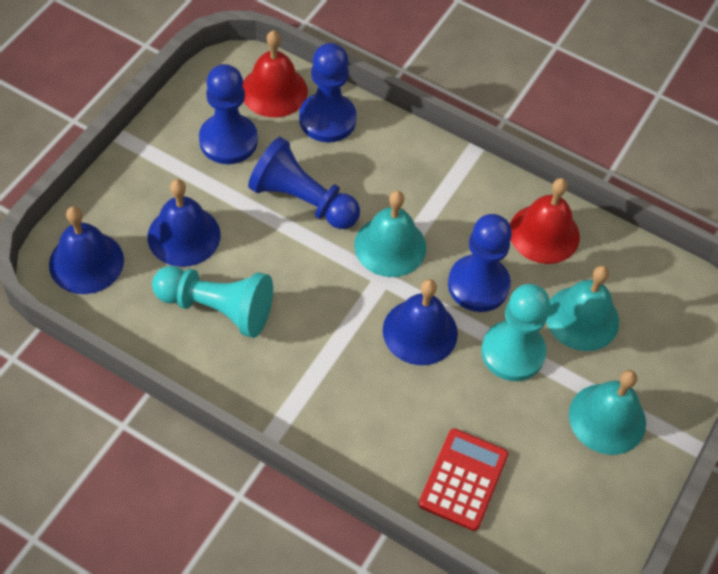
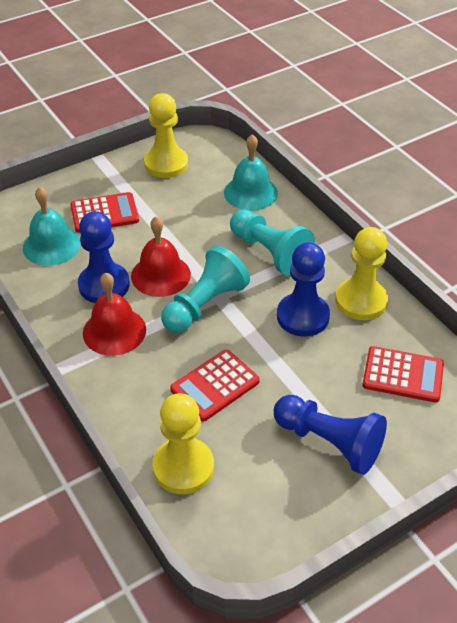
blue bell: 3 -> 0
blue pawn: 4 -> 3
red calculator: 1 -> 3
turquoise bell: 3 -> 2
yellow pawn: 0 -> 3

